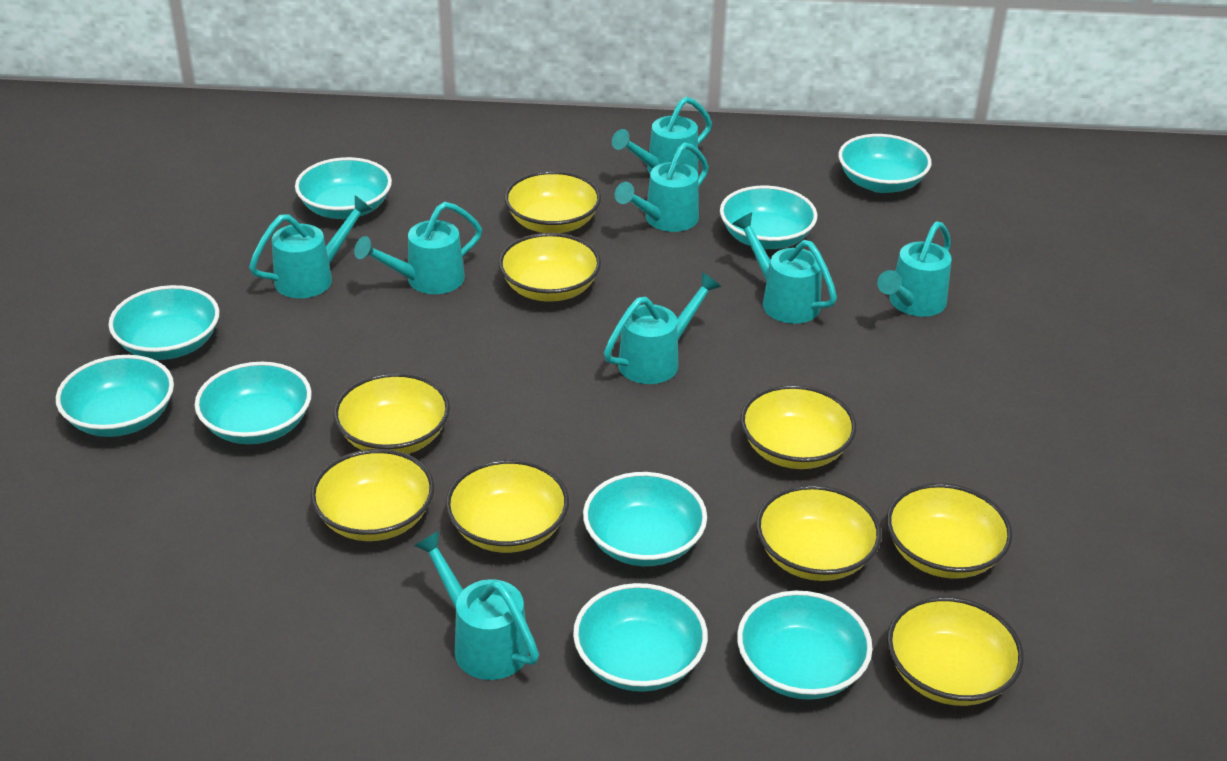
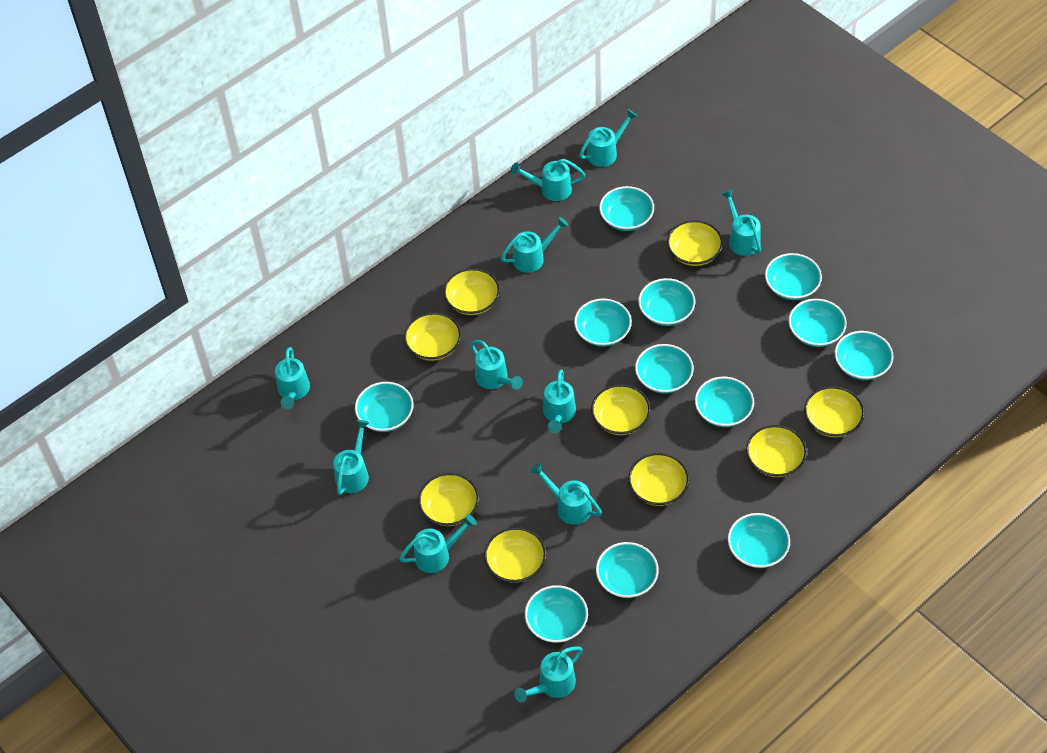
turquoise bowl: 9 -> 12
turquoise watering can: 8 -> 11

